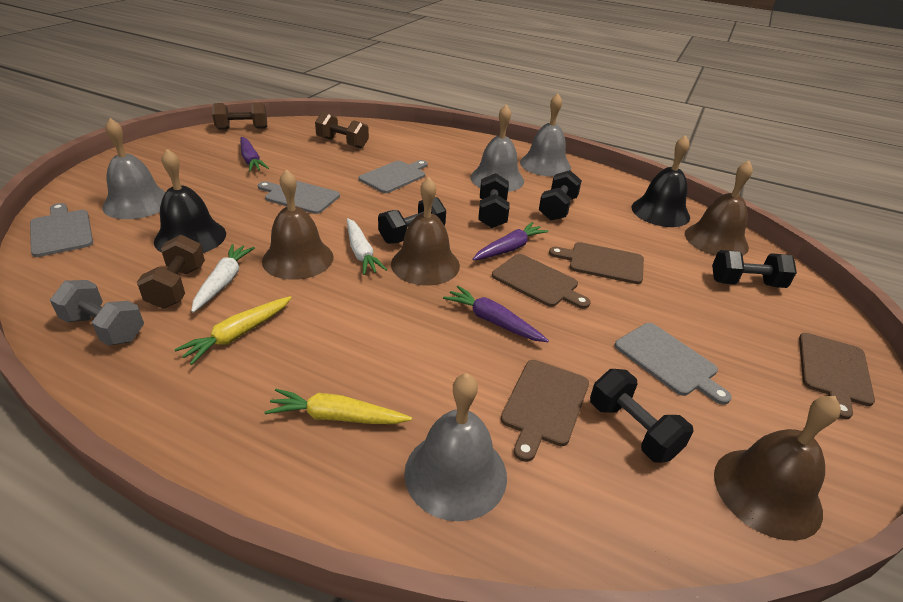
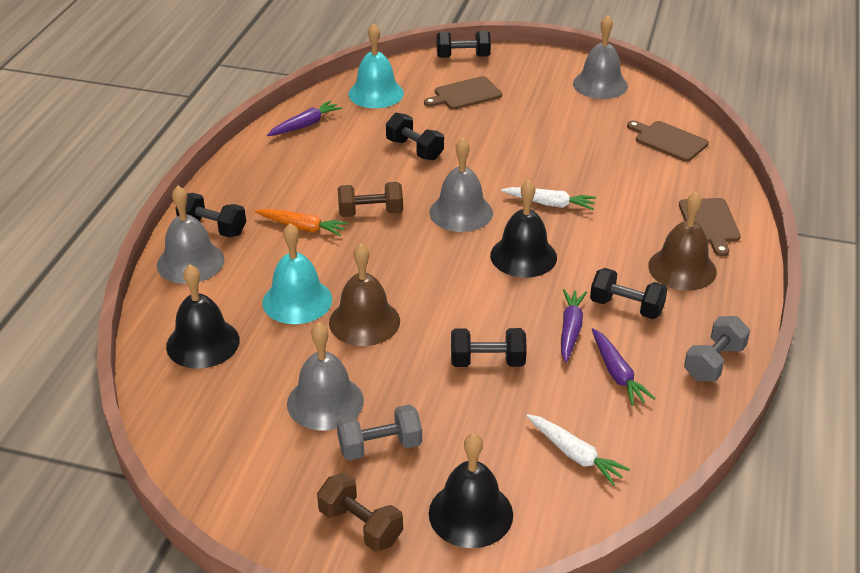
black bell: 2 -> 3
brown bell: 4 -> 2
brown cutting board: 4 -> 3
brown dumbbell: 3 -> 2
grey cutting board: 4 -> 0
grey dumbbell: 1 -> 2
orange carrot: 0 -> 1
turquoise bell: 0 -> 2
yellow carrot: 2 -> 0

